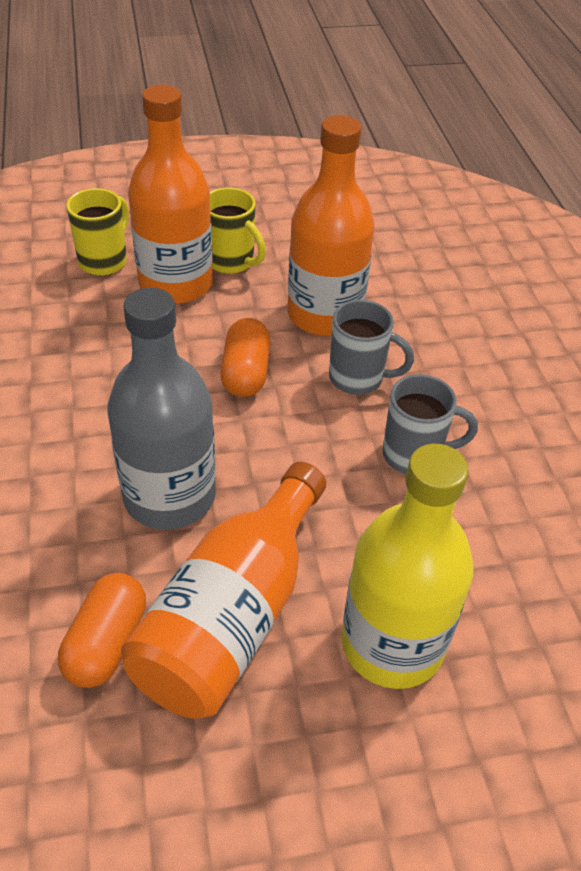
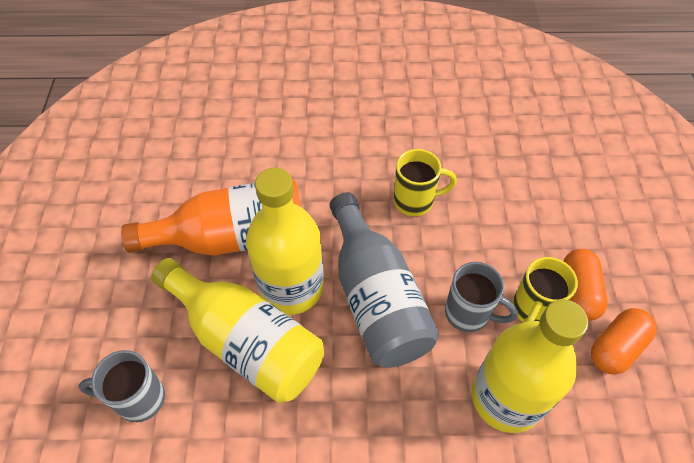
orange bottle: 3 -> 1
yellow bottle: 1 -> 3

